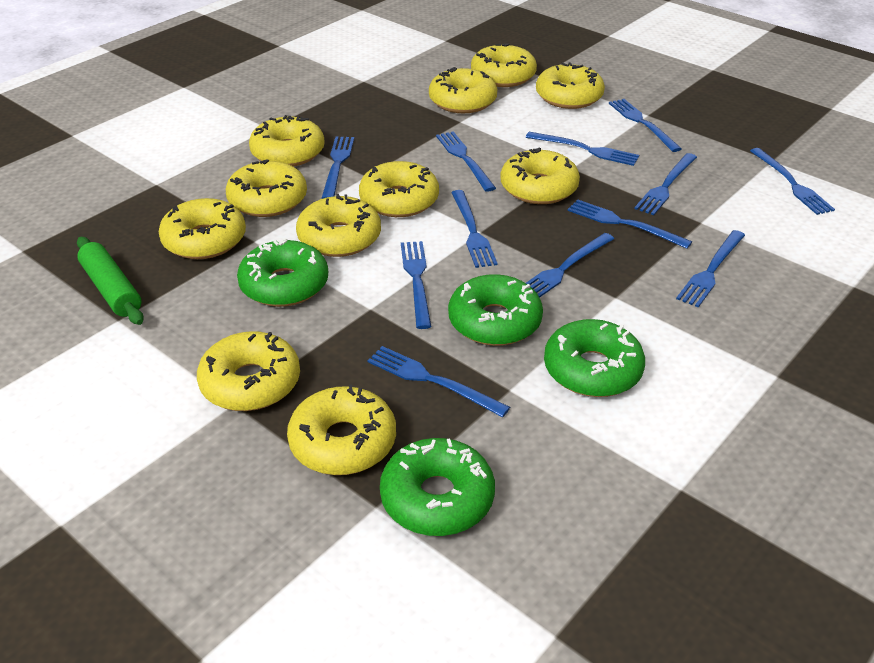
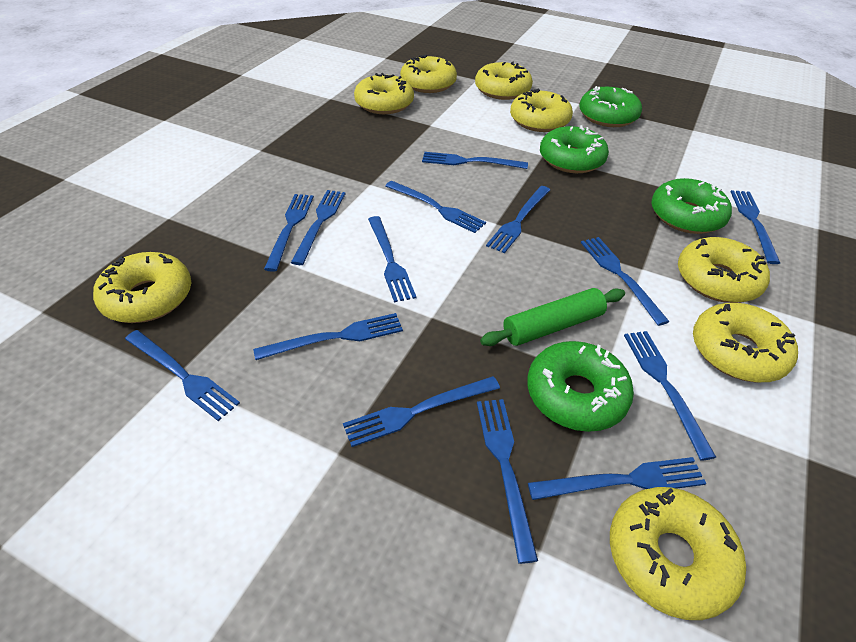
blue fork: 12 -> 14
yellow donut: 11 -> 8

